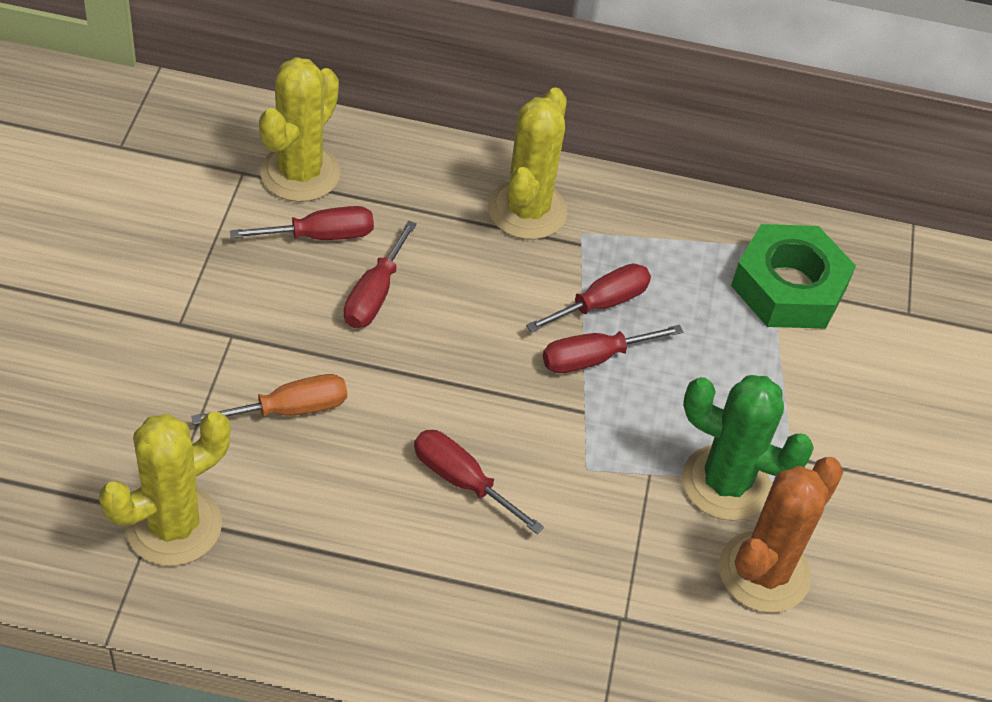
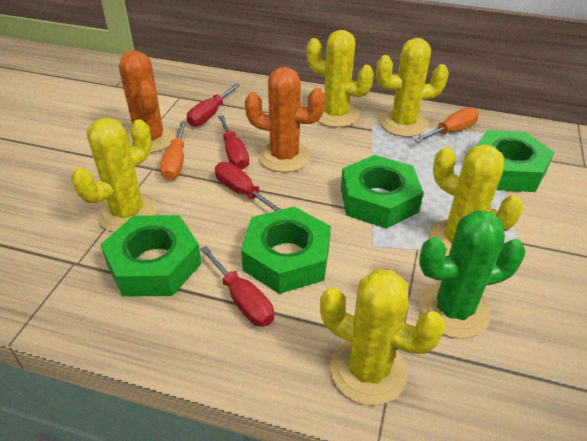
green nut: 1 -> 4
orange cactus: 1 -> 2
orange screwdriver: 1 -> 2
red screwdriver: 5 -> 4
yellow cactus: 3 -> 5

